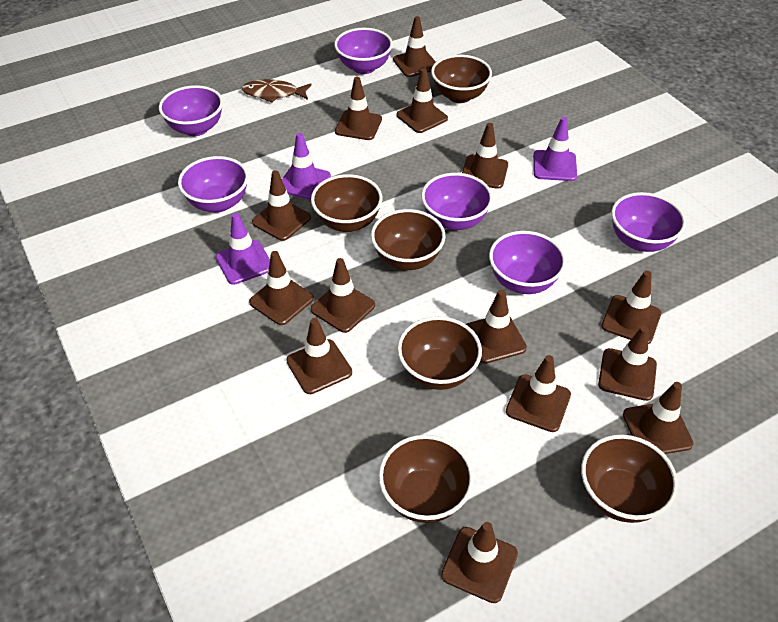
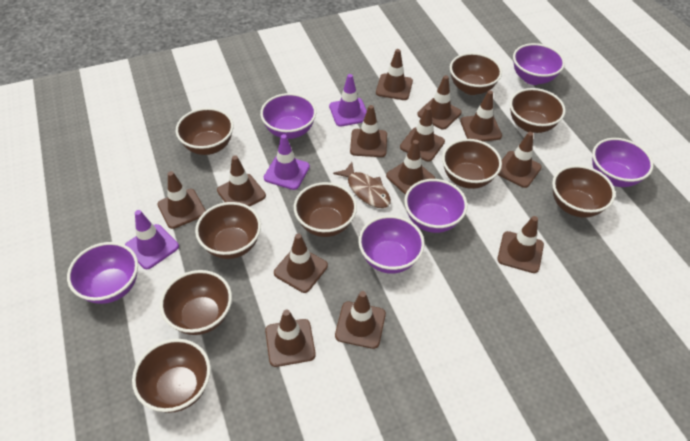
brown bowl: 6 -> 9
brown traffic cone: 14 -> 13

